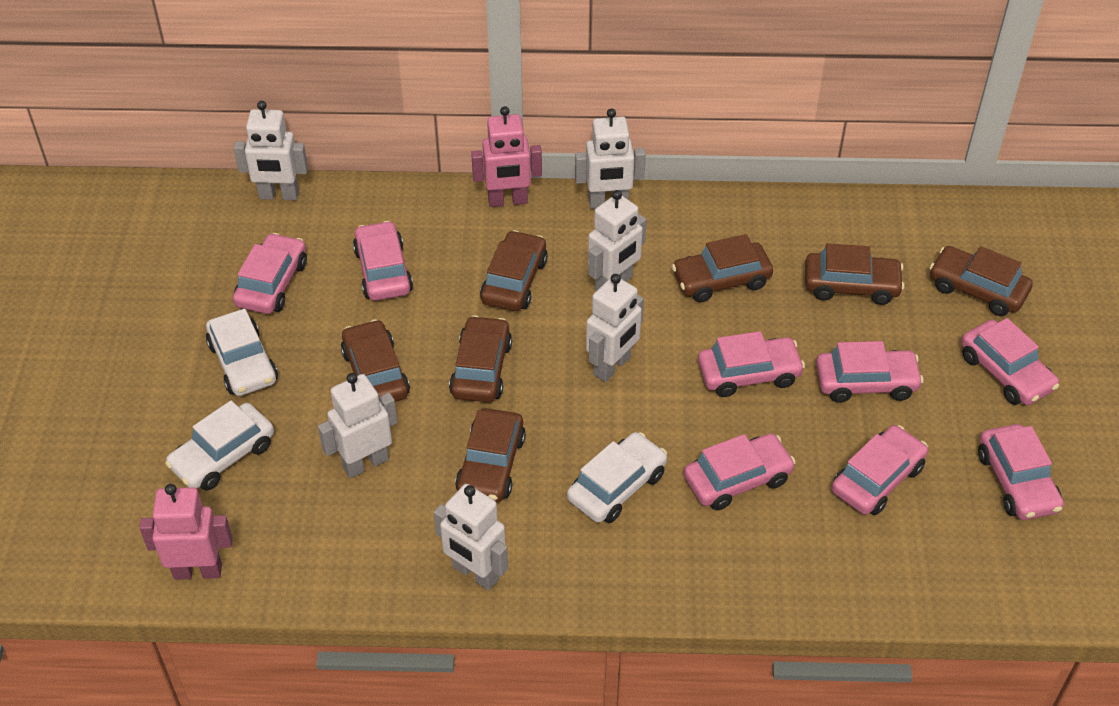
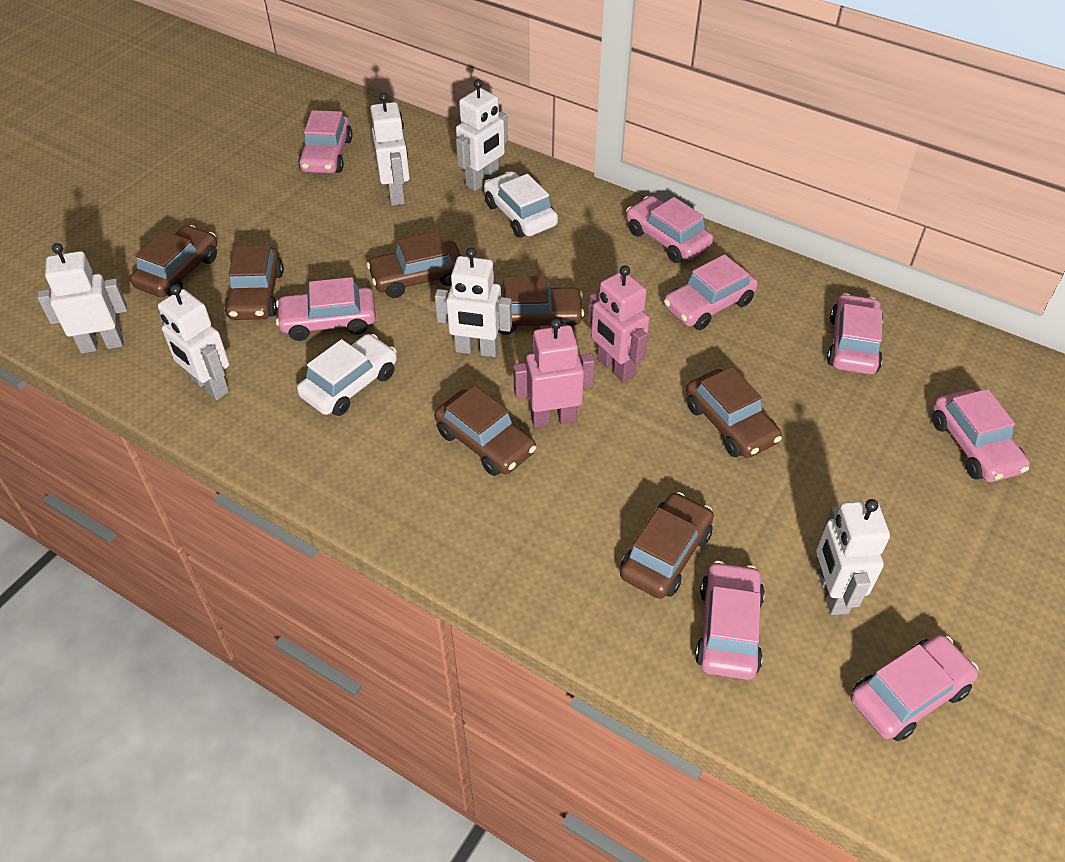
white car: 3 -> 2

